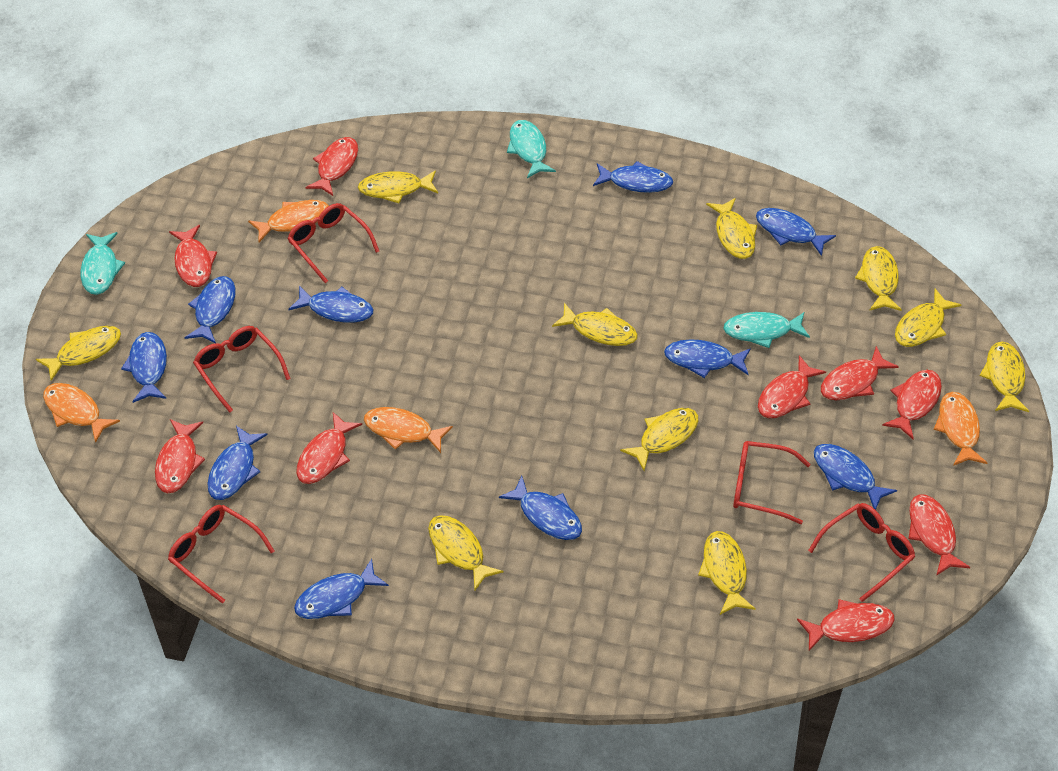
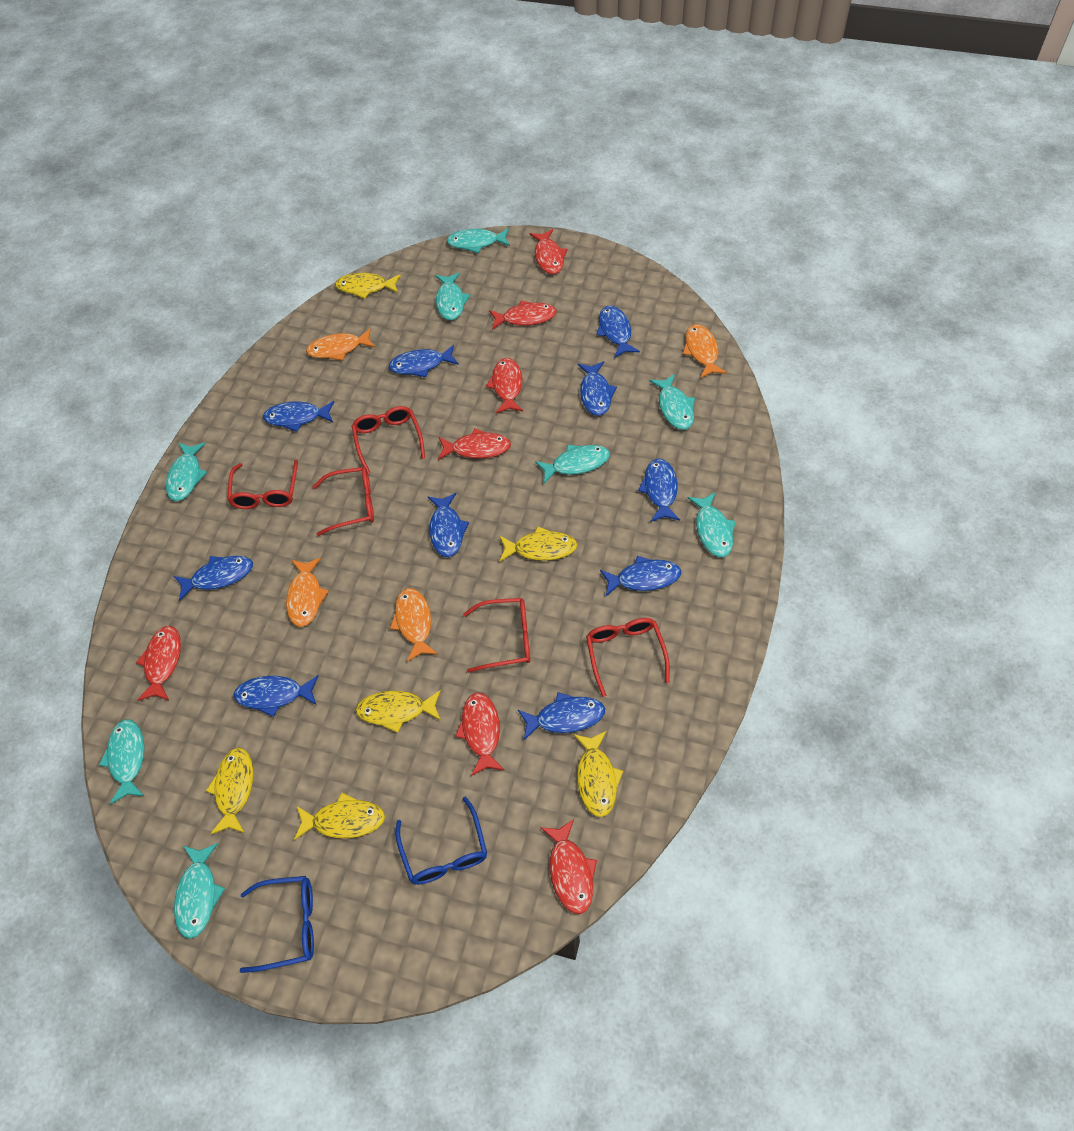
blue glasses: 0 -> 2
red fish: 9 -> 7
turquoise fish: 3 -> 8
yellow fish: 10 -> 6

